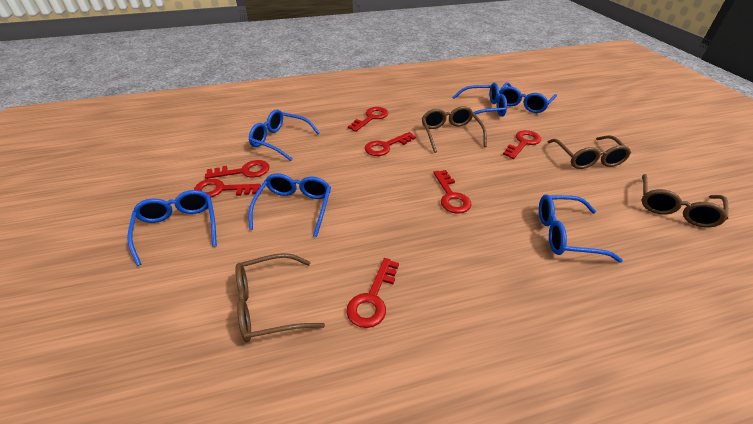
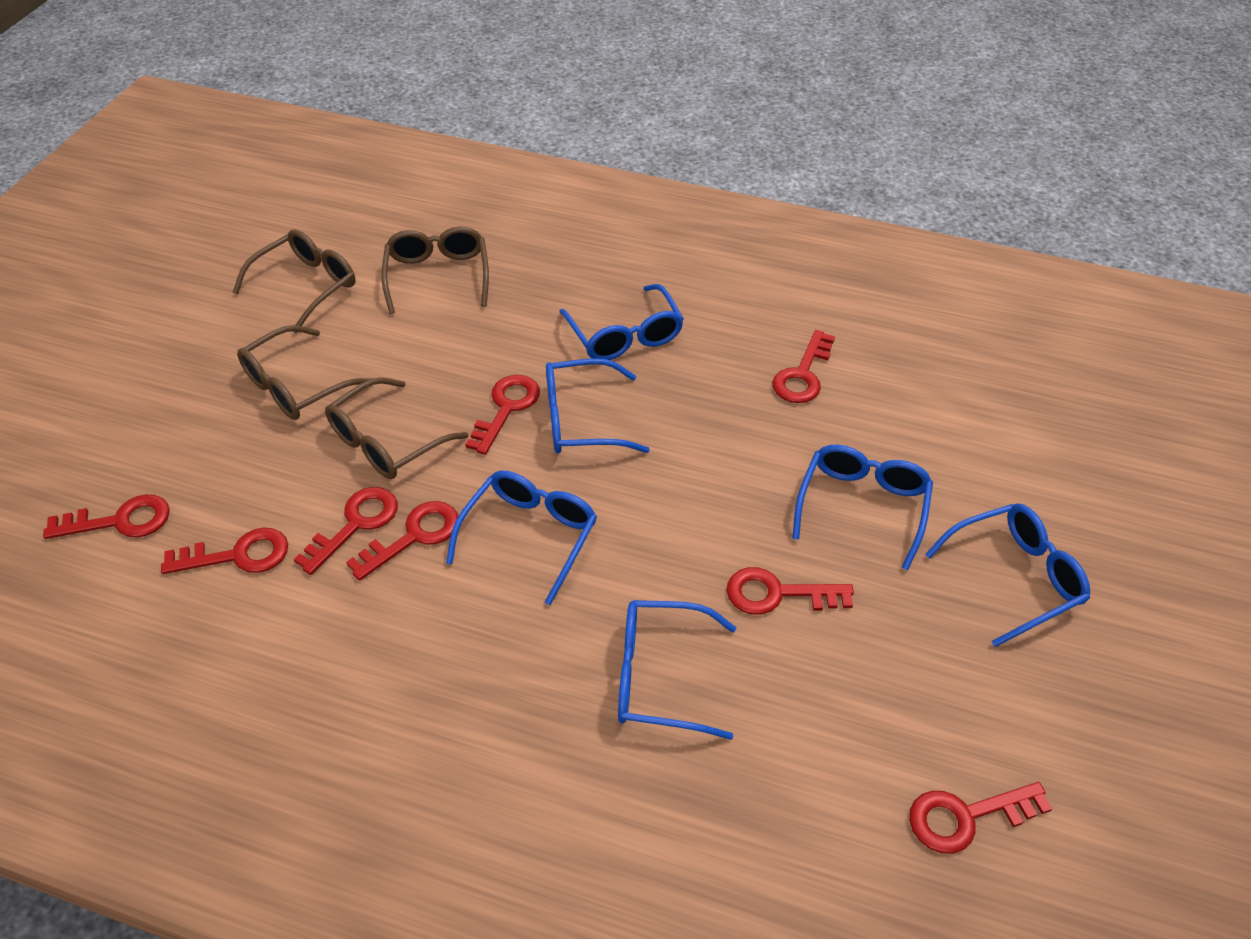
red key: 7 -> 8

